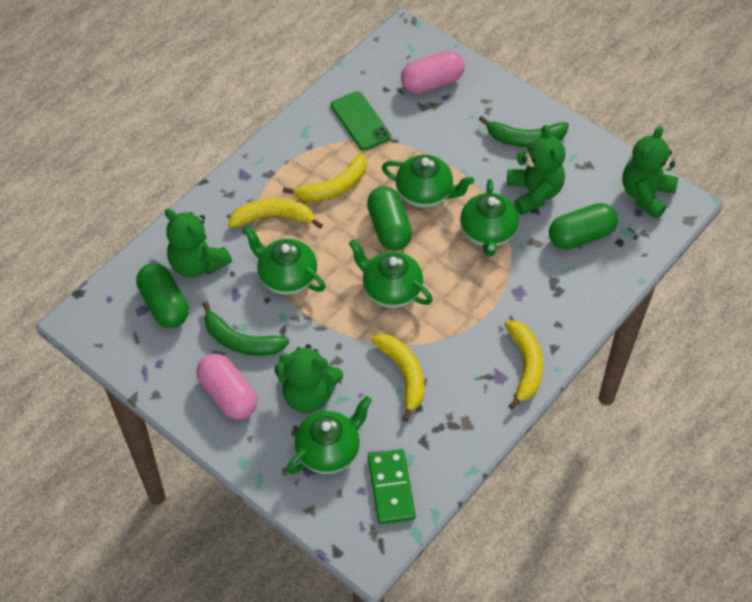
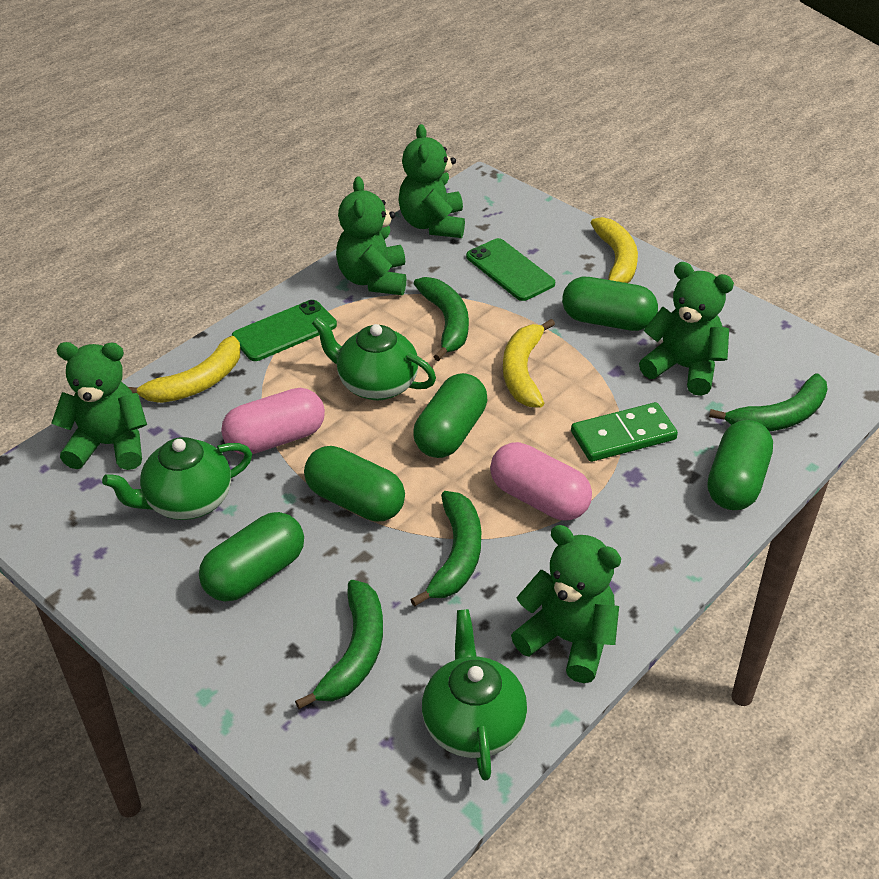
green banana: 2 -> 4
green capsule: 3 -> 5
green phone: 1 -> 2
green teapot: 5 -> 3
green teddy bear: 4 -> 5
yellow banana: 4 -> 3

